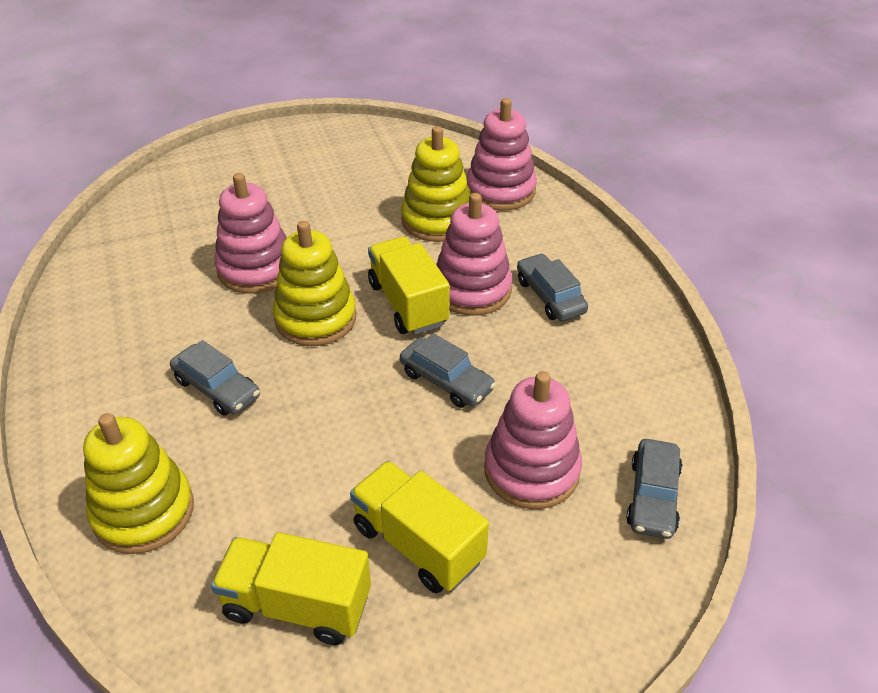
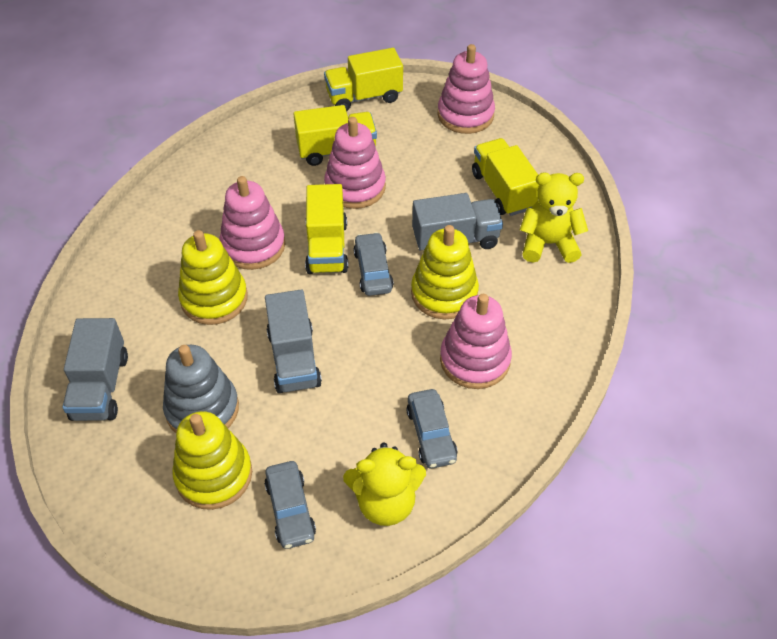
grey car: 4 -> 3
grey stacking toy: 0 -> 1
grey truck: 0 -> 3
yellow teddy bear: 0 -> 2
yellow truck: 3 -> 4

